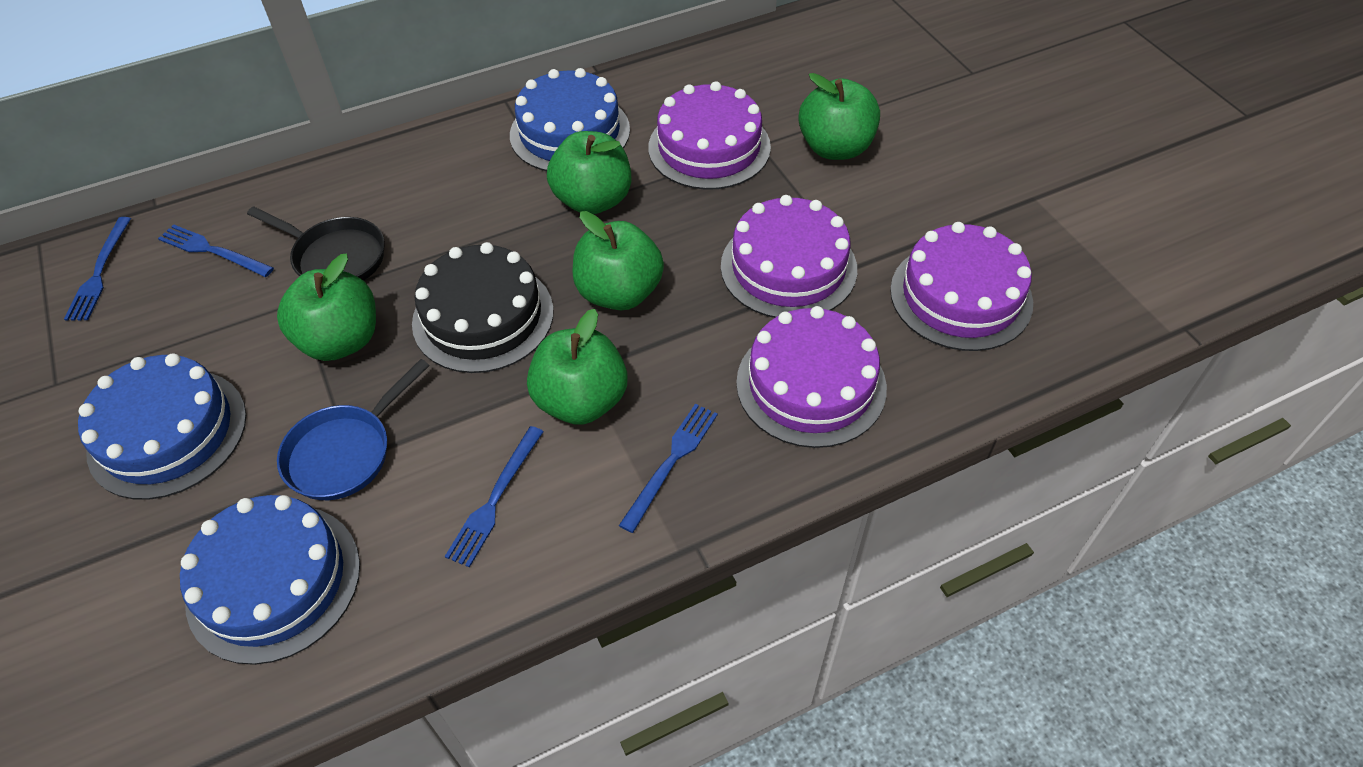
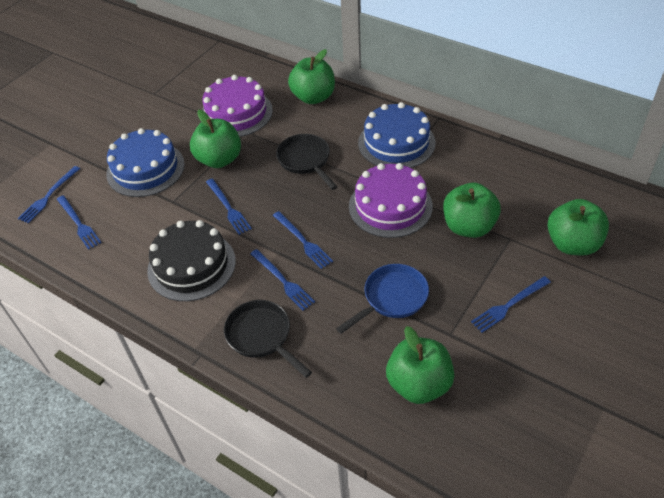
black pan: 1 -> 2
blue cake: 3 -> 2
blue fork: 4 -> 6
purple cake: 4 -> 2

